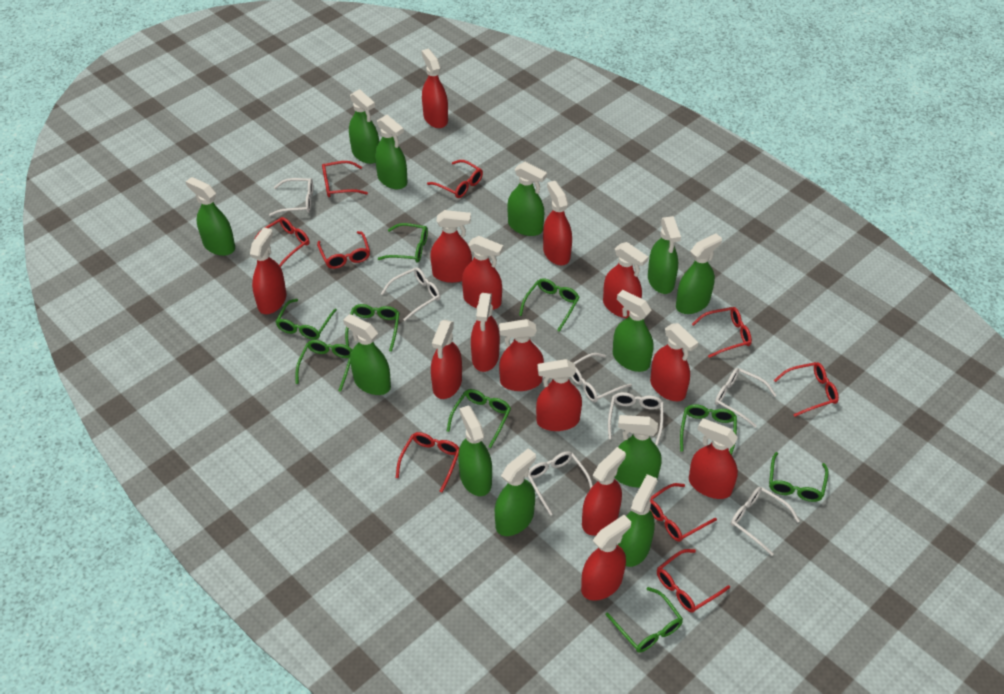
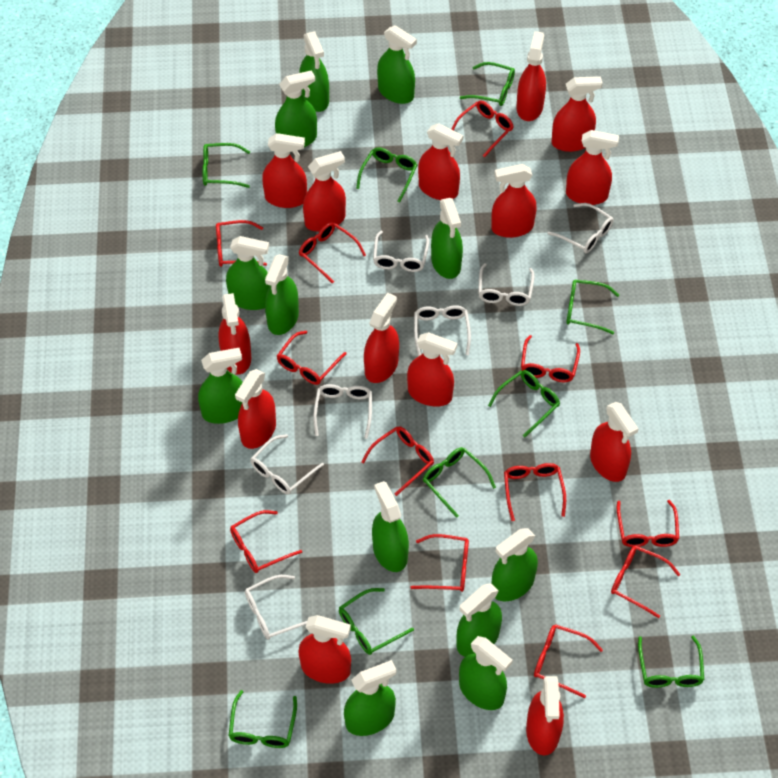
red glasses: 9 -> 12

